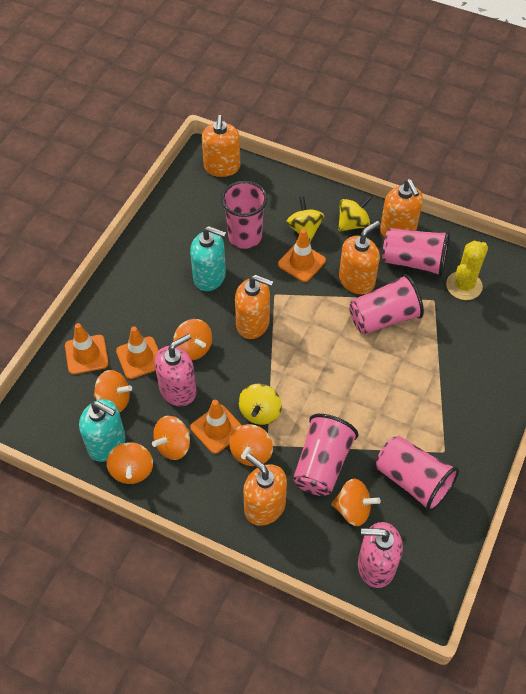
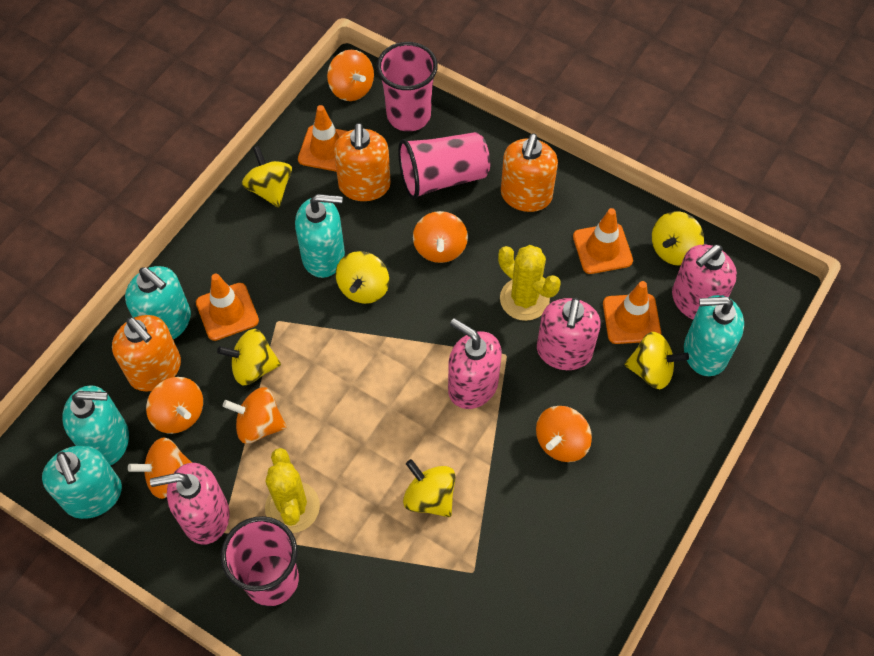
orange soap dispenser: 5 -> 3
pink cup: 5 -> 3
pink soap dispenser: 2 -> 4
turquoise soap dispenser: 2 -> 5
yellow cactus: 1 -> 2
yellow spinning top: 3 -> 6

